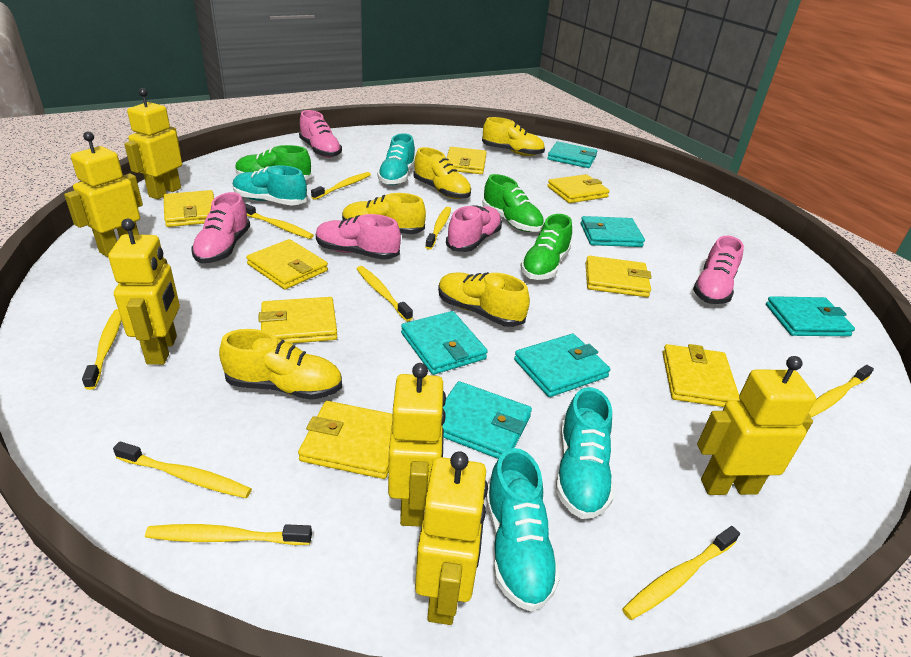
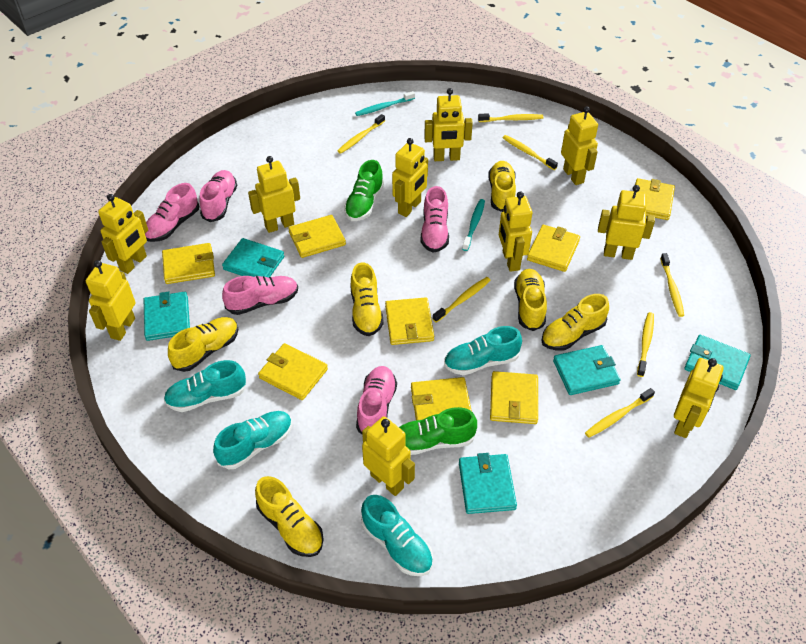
green shoe: 3 -> 2
turquoise toothbrush: 0 -> 2
turquoise wallet: 6 -> 5
yellow robot: 6 -> 10
yellow shoe: 5 -> 6
yellow toothbrush: 9 -> 7

